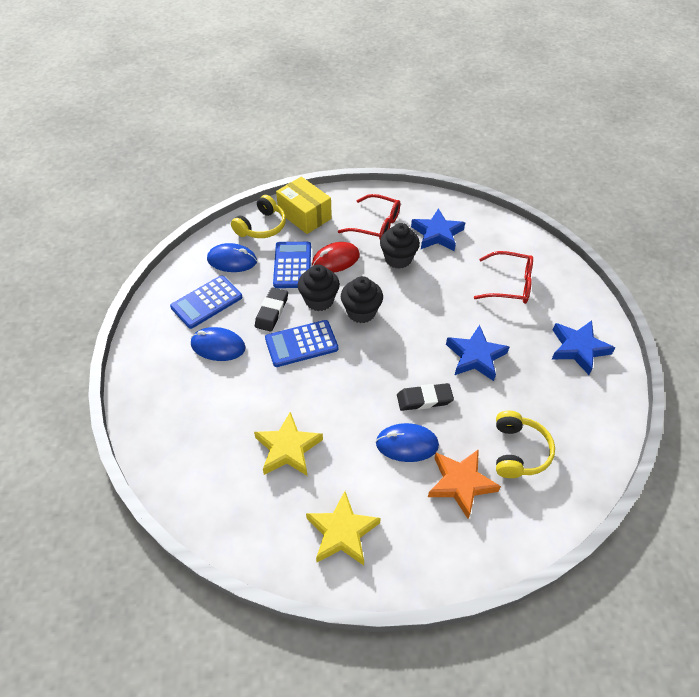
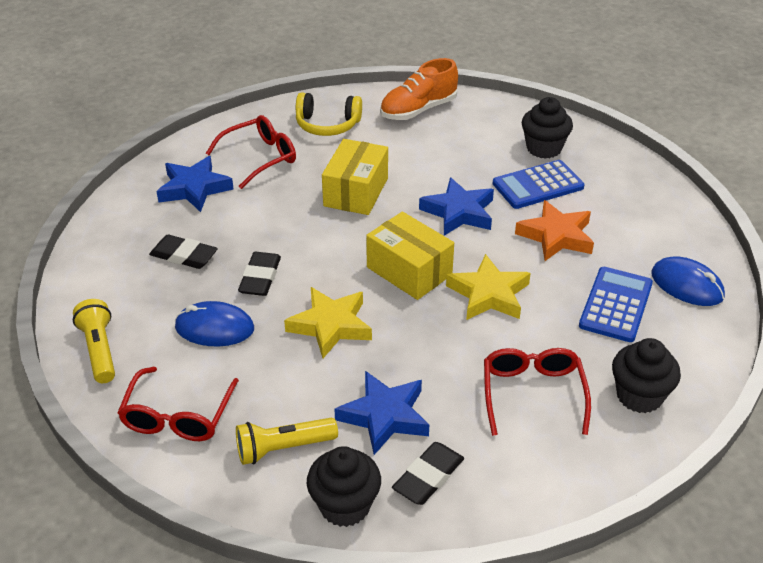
black eraser: 2 -> 3
blue calculator: 3 -> 2
blue mouse: 3 -> 2
orange shoe: 0 -> 1
red glasses: 2 -> 3
red mouse: 1 -> 0
yellow box: 1 -> 2
yellow flashlight: 0 -> 2
yellow headphones: 2 -> 1

